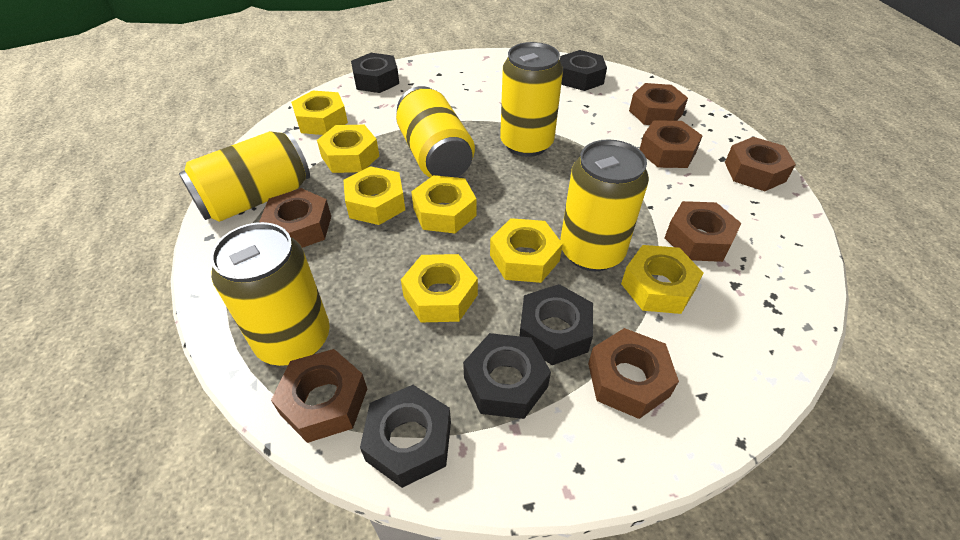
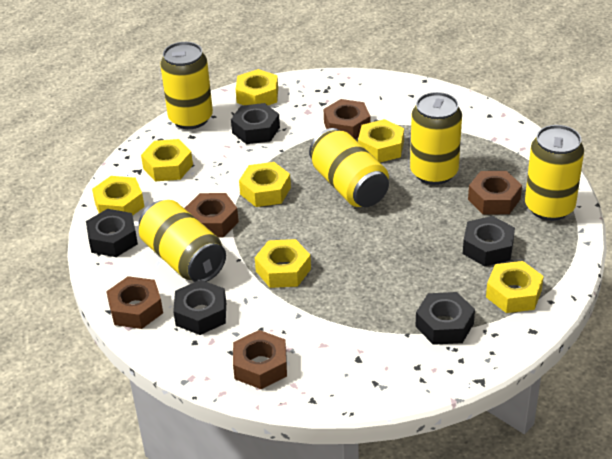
brown nut: 7 -> 5

